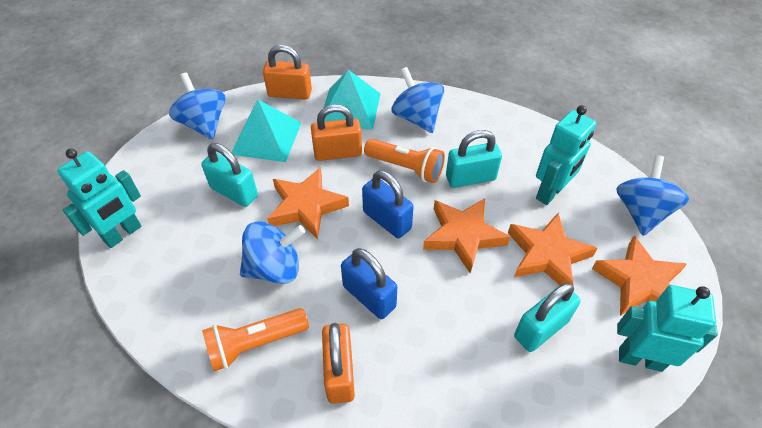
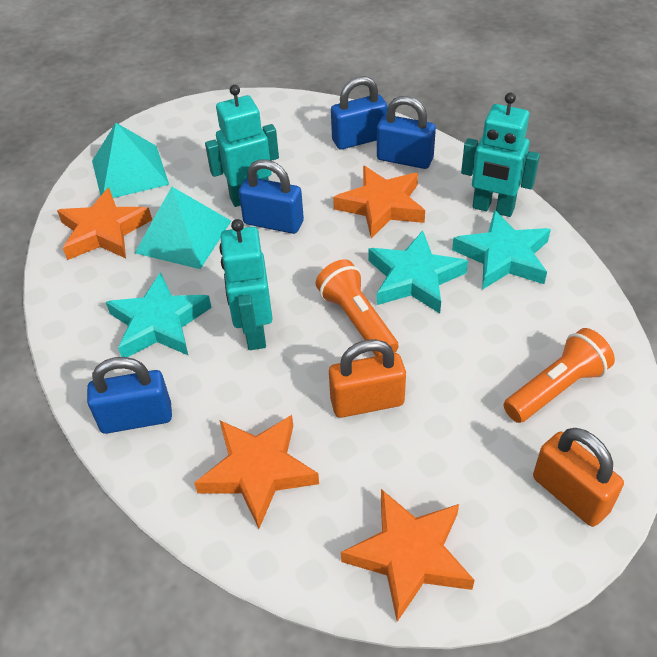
blue padlock: 2 -> 4
blue spinning top: 4 -> 0
orange padlock: 3 -> 2
turquoise padlock: 3 -> 0
turquoise star: 0 -> 3

